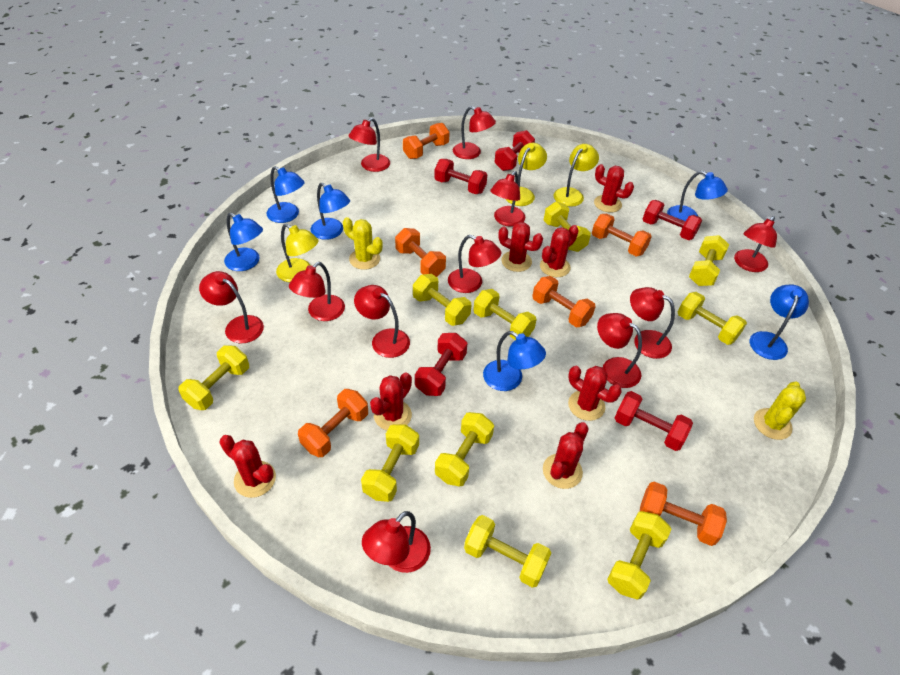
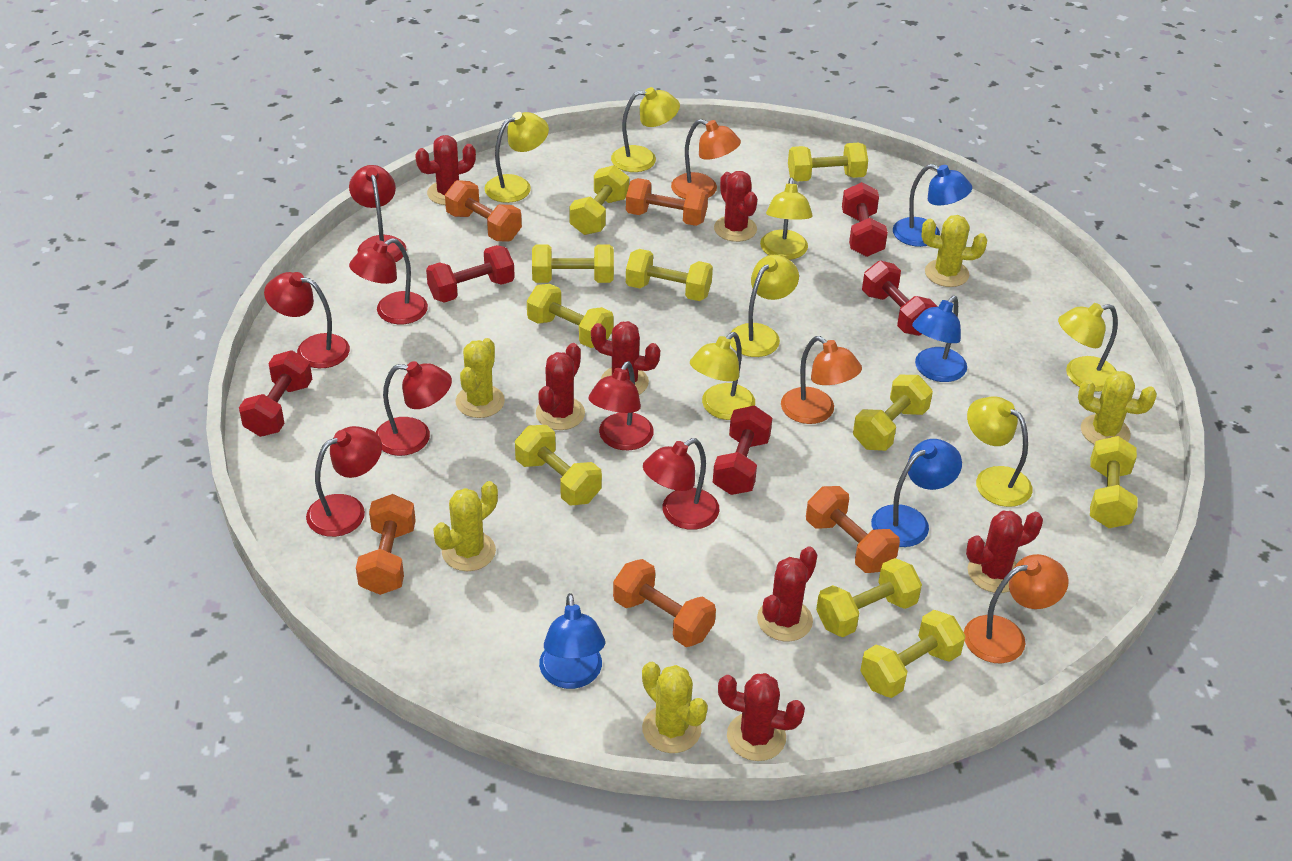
blue lamp: 6 -> 4
orange dumbbell: 6 -> 5
orange lamp: 0 -> 3
red lamp: 11 -> 7
yellow cactus: 2 -> 5
yellow lamp: 3 -> 7

